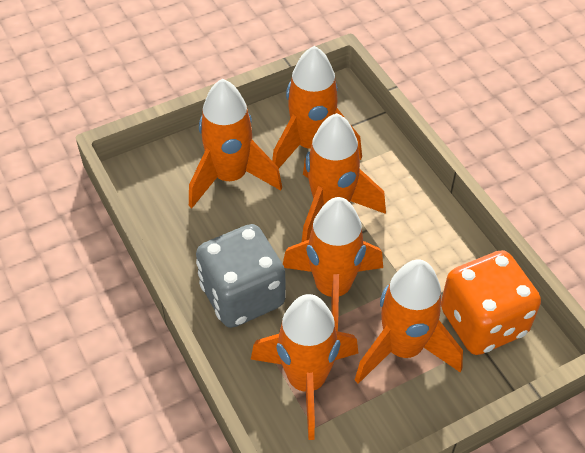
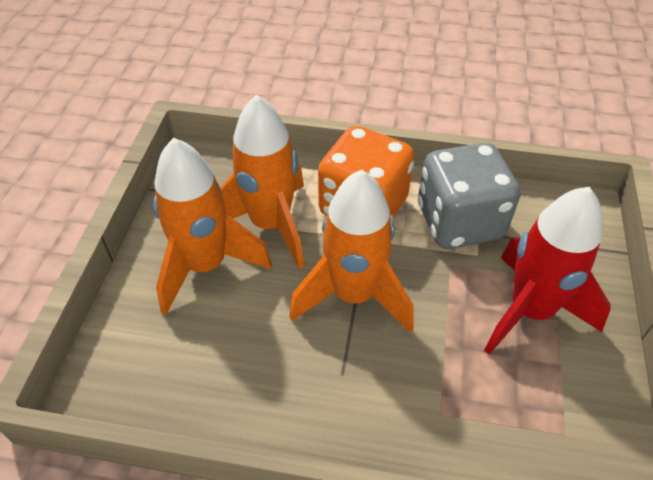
orange rocket: 6 -> 3
red rocket: 0 -> 1

